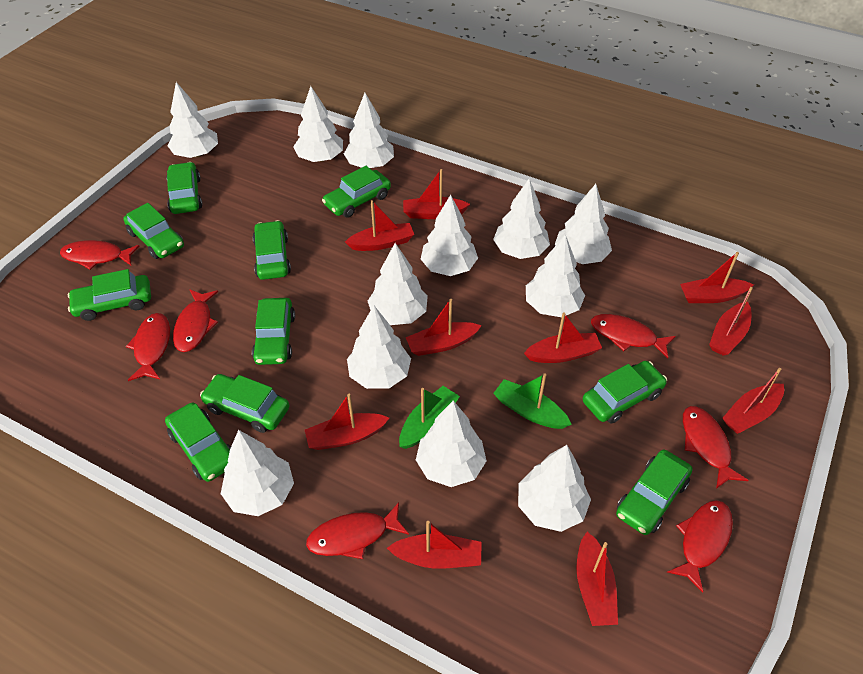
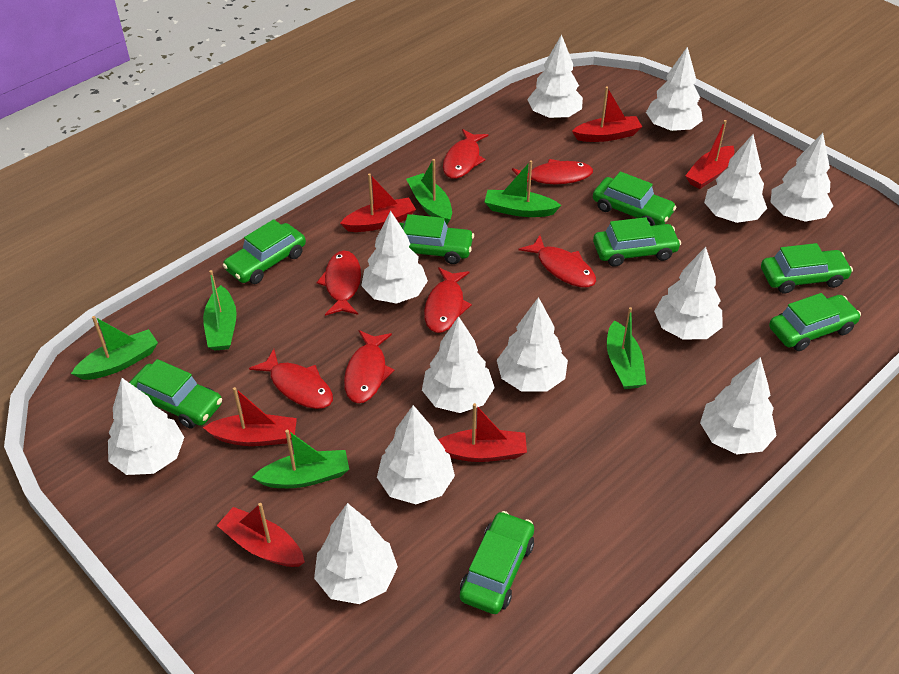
green boat: 2 -> 6
green car: 10 -> 8
red boat: 10 -> 6

